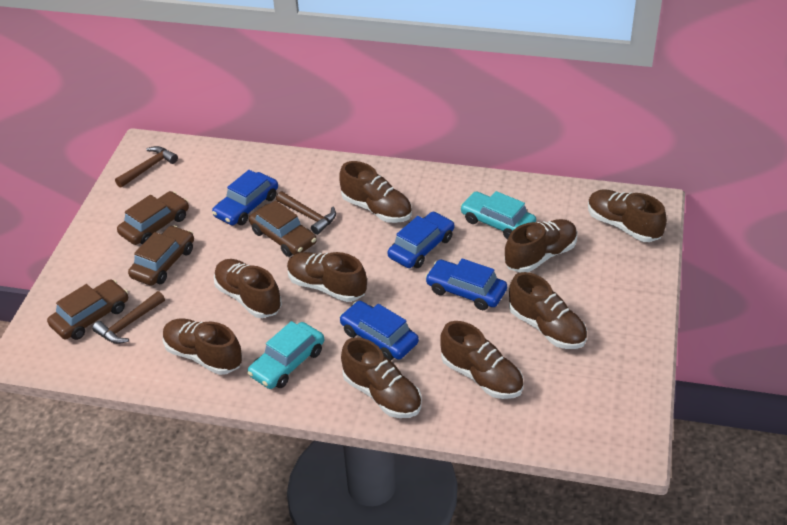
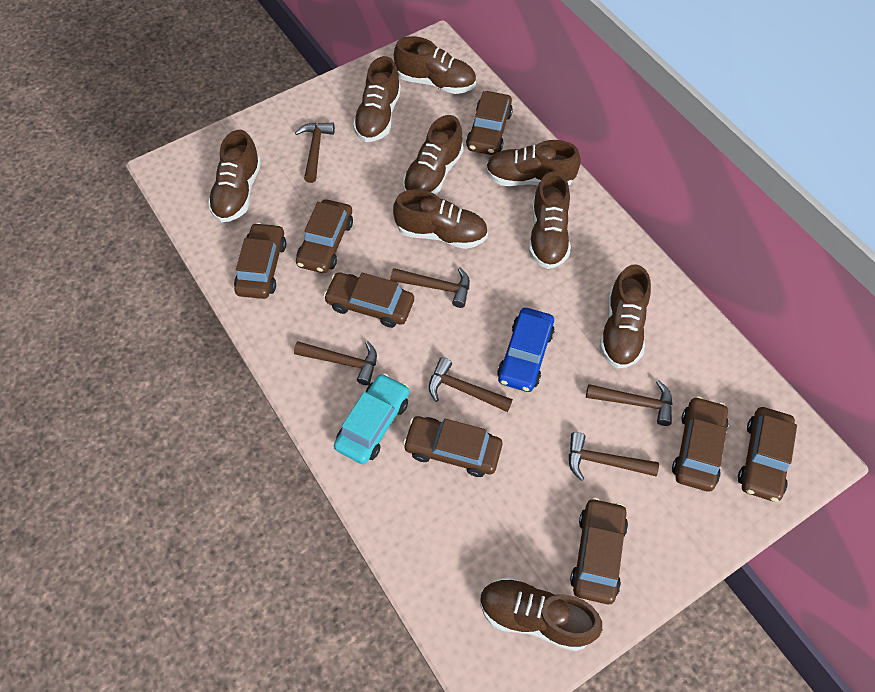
blue car: 4 -> 1
brown car: 4 -> 8
brown hammer: 3 -> 6
turquoise car: 2 -> 1

